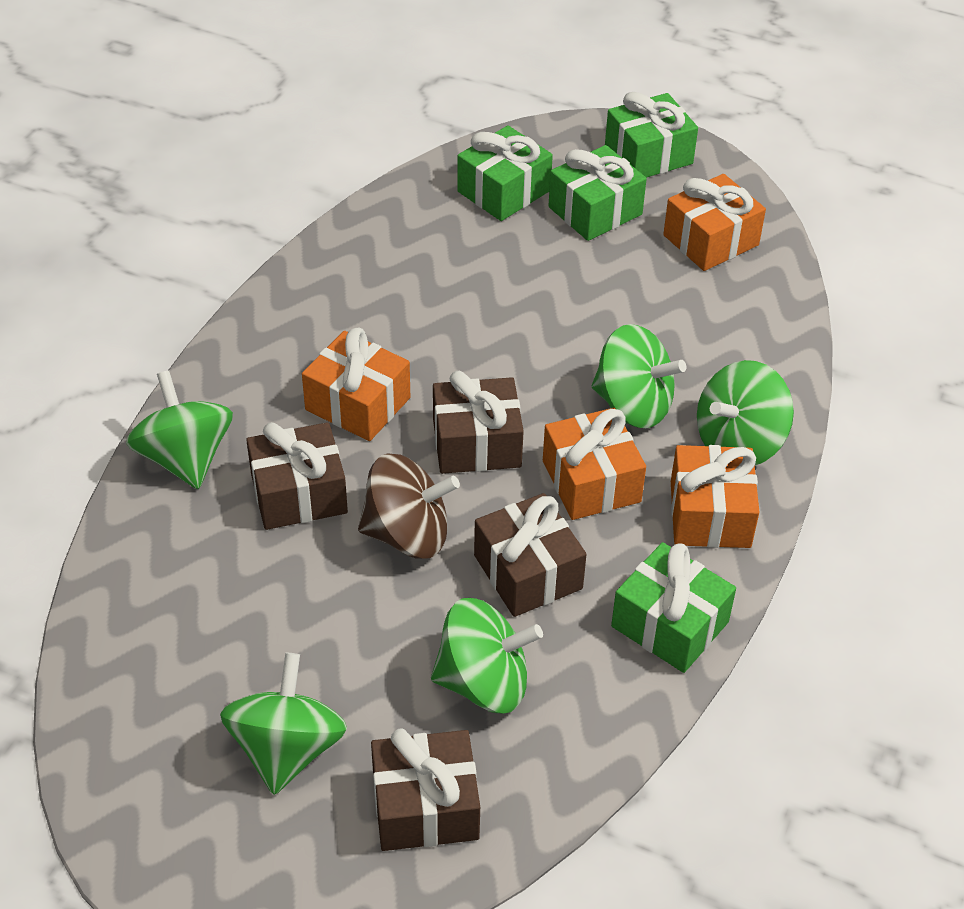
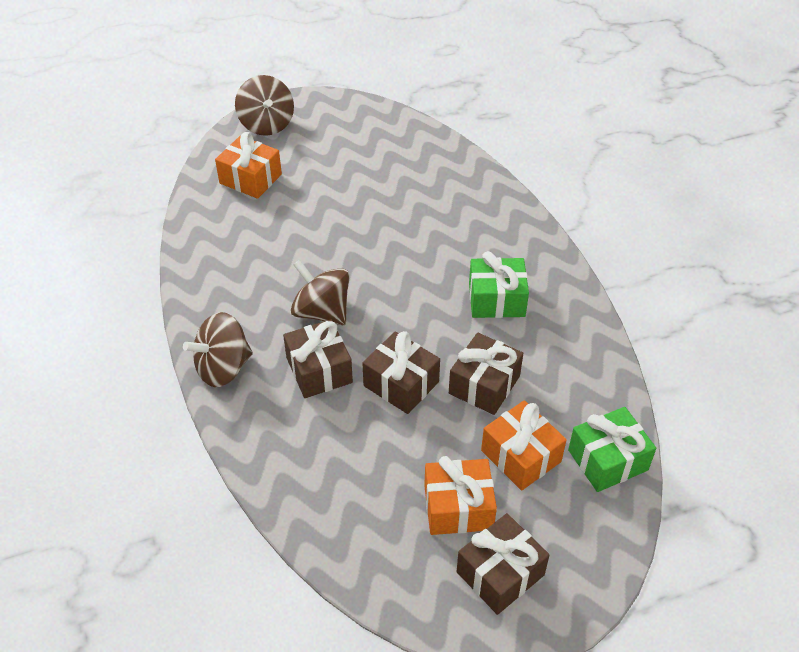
brown spinning top: 1 -> 3
green gift: 4 -> 2
green spinning top: 5 -> 0
orange gift: 4 -> 3

